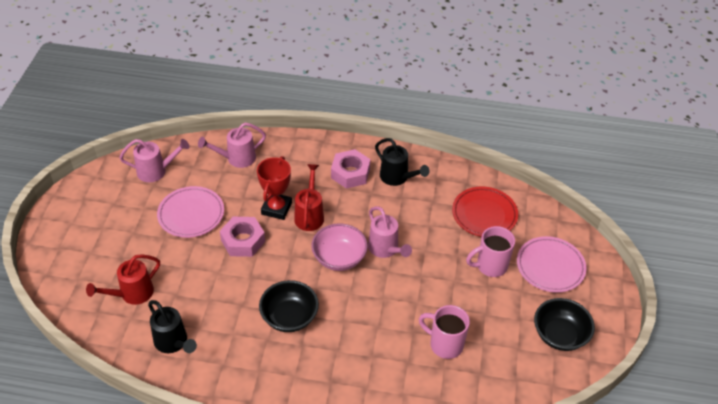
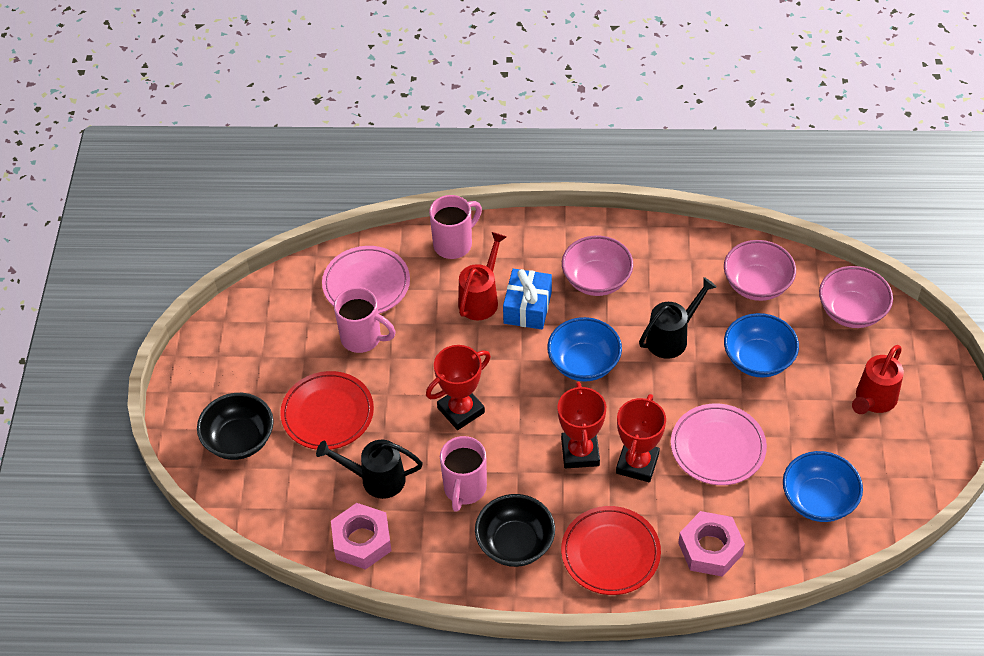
blue bowl: 0 -> 3
blue gift: 0 -> 1
pink bowl: 1 -> 3
pink mug: 2 -> 3
pink watering can: 3 -> 0
red plate: 1 -> 2
red trophy: 1 -> 3

